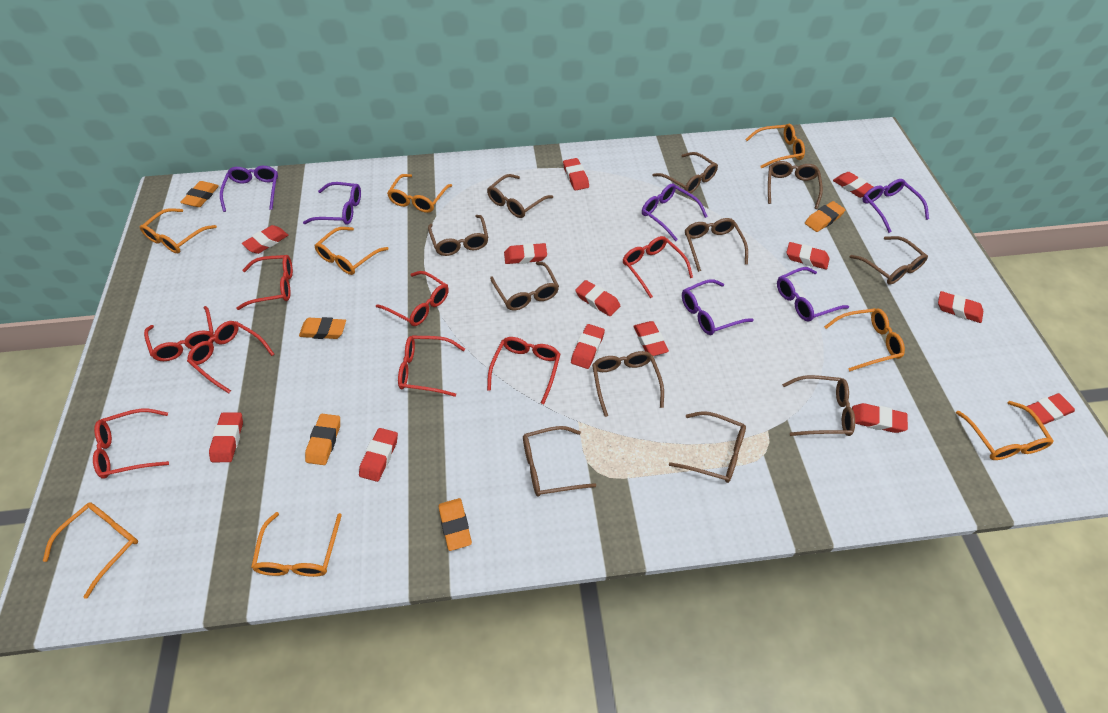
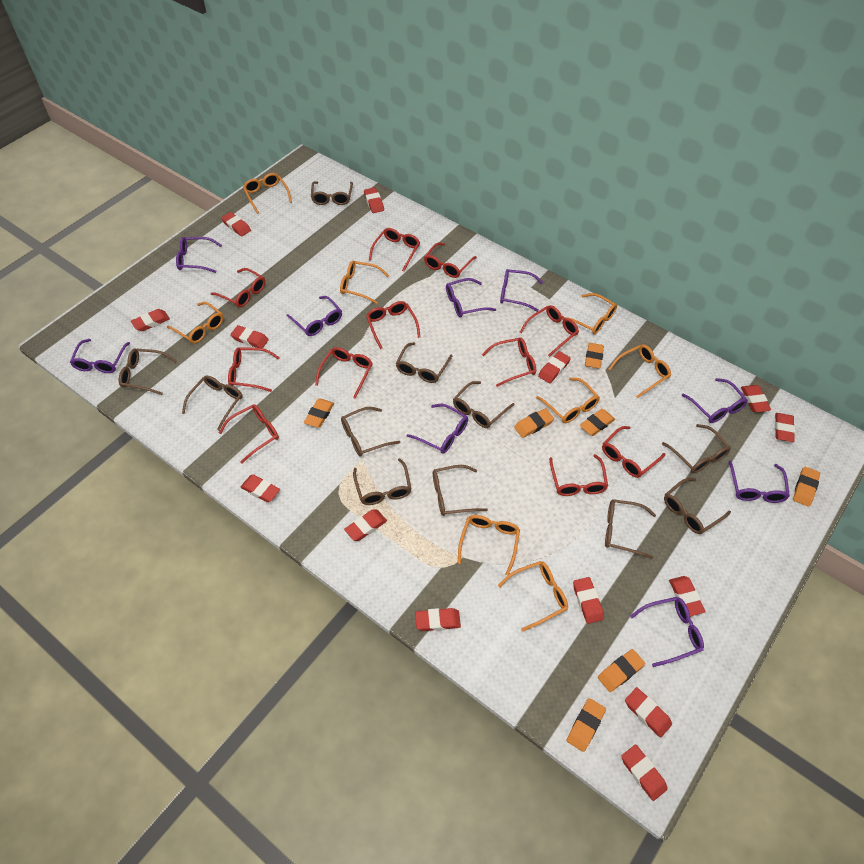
orange eraser: 5 -> 7
purple glasses: 6 -> 9
red eraser: 13 -> 14
red glasses: 8 -> 11

